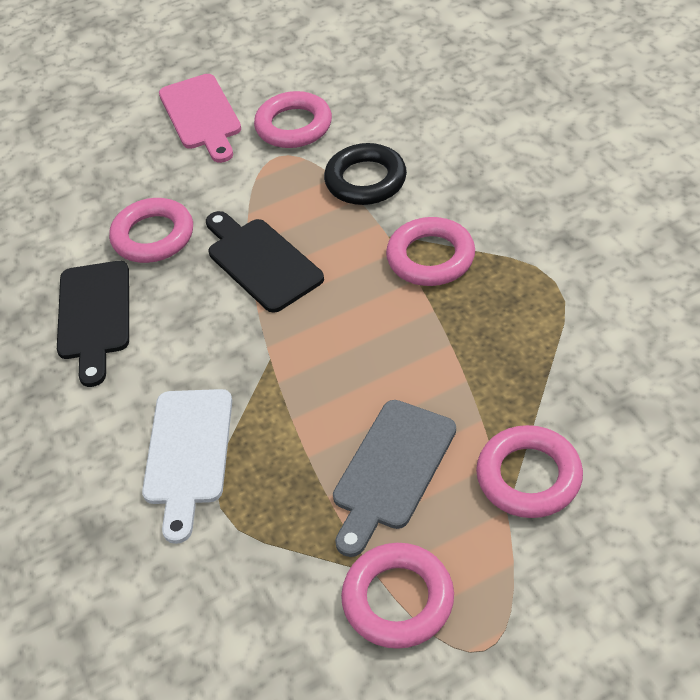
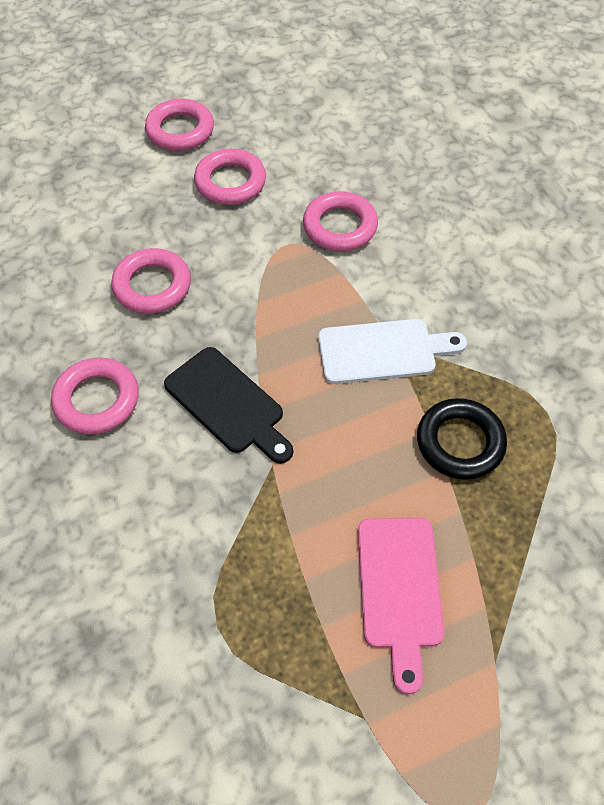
black cutting board: 2 -> 1
grey cutting board: 1 -> 0

